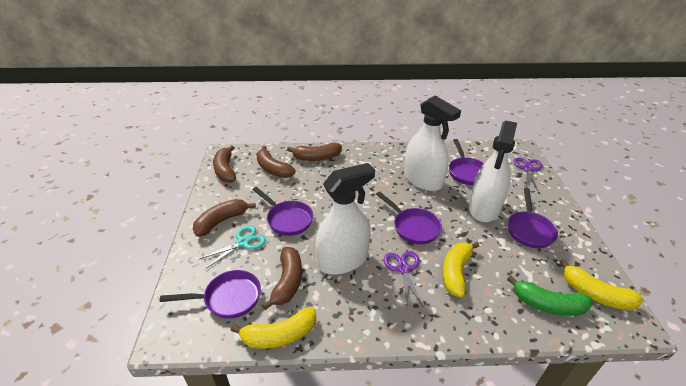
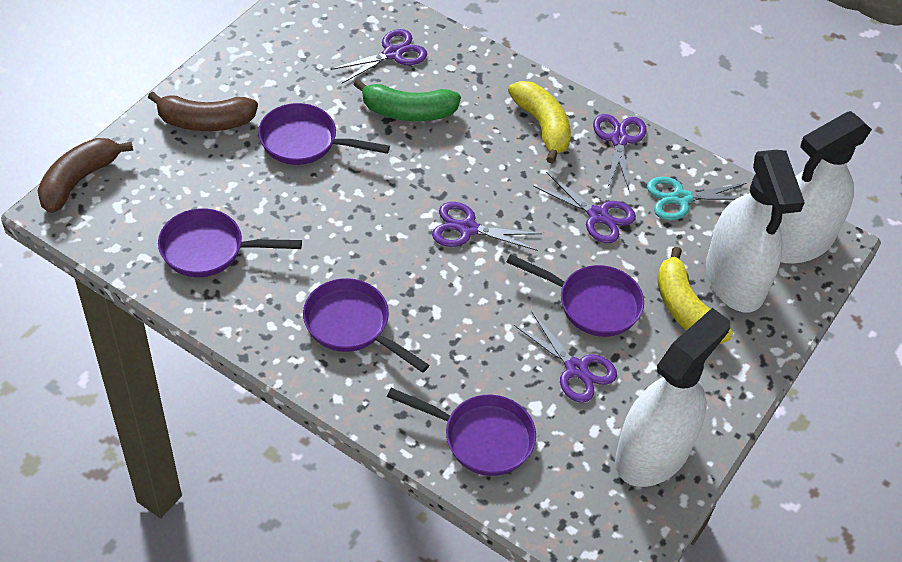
brown banana: 5 -> 2
purple scissors: 2 -> 5
yellow banana: 3 -> 2

